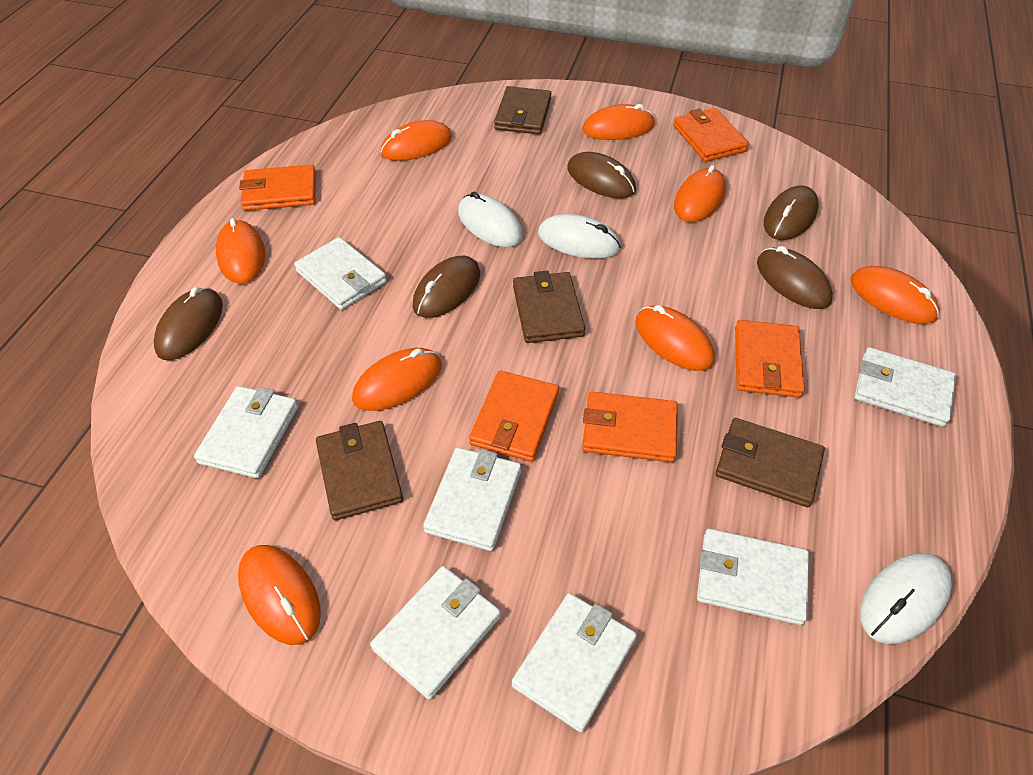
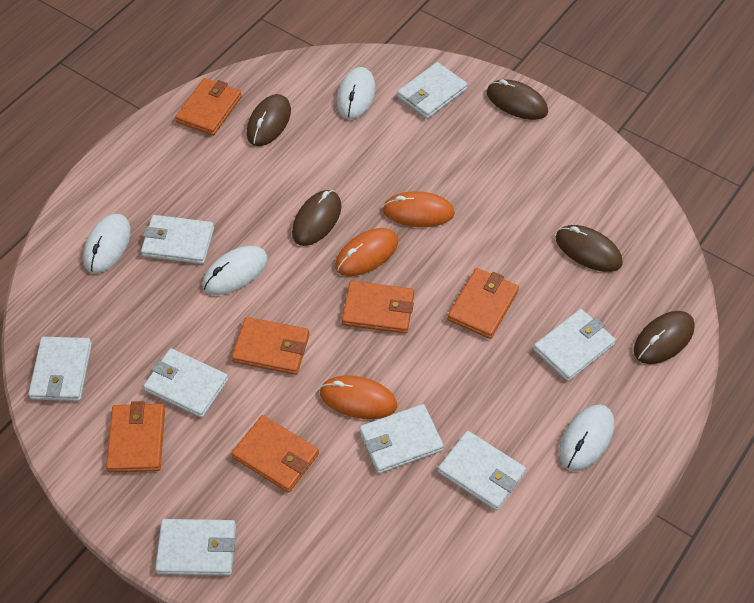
brown wallet: 4 -> 0
orange mouse: 8 -> 3
orange wallet: 5 -> 6
white mouse: 3 -> 4
white wallet: 7 -> 8

